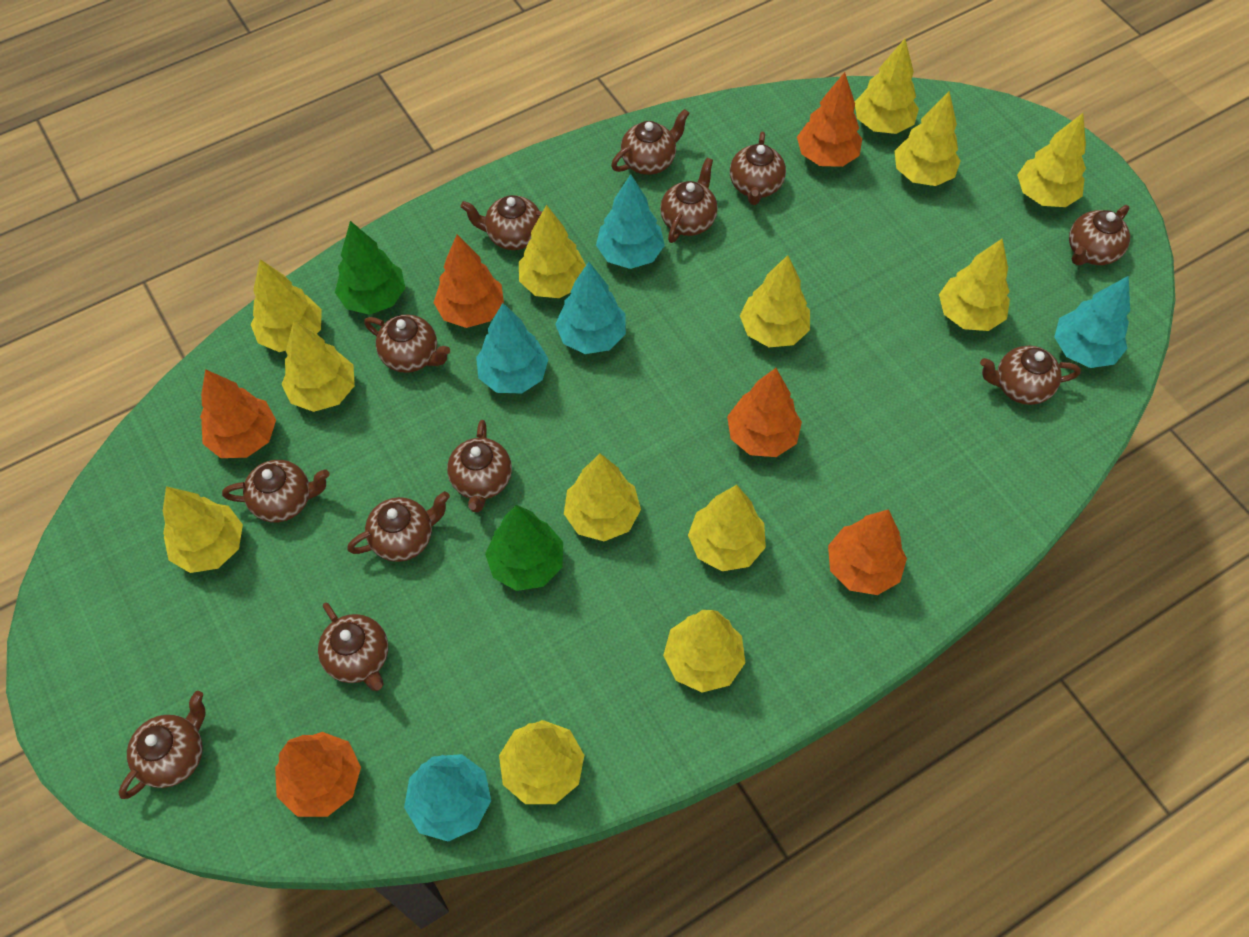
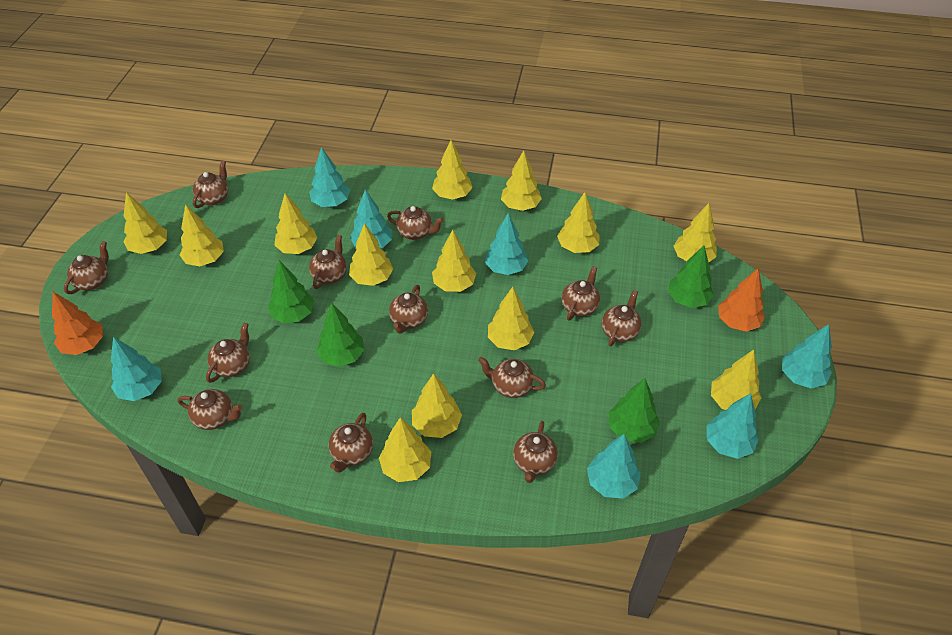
green tree: 2 -> 4
orange tree: 6 -> 2
turquoise tree: 5 -> 7

